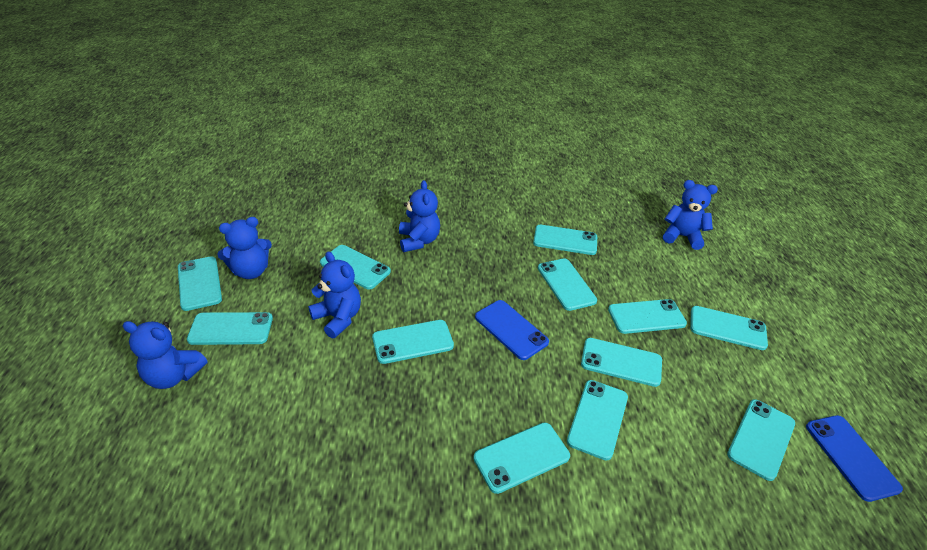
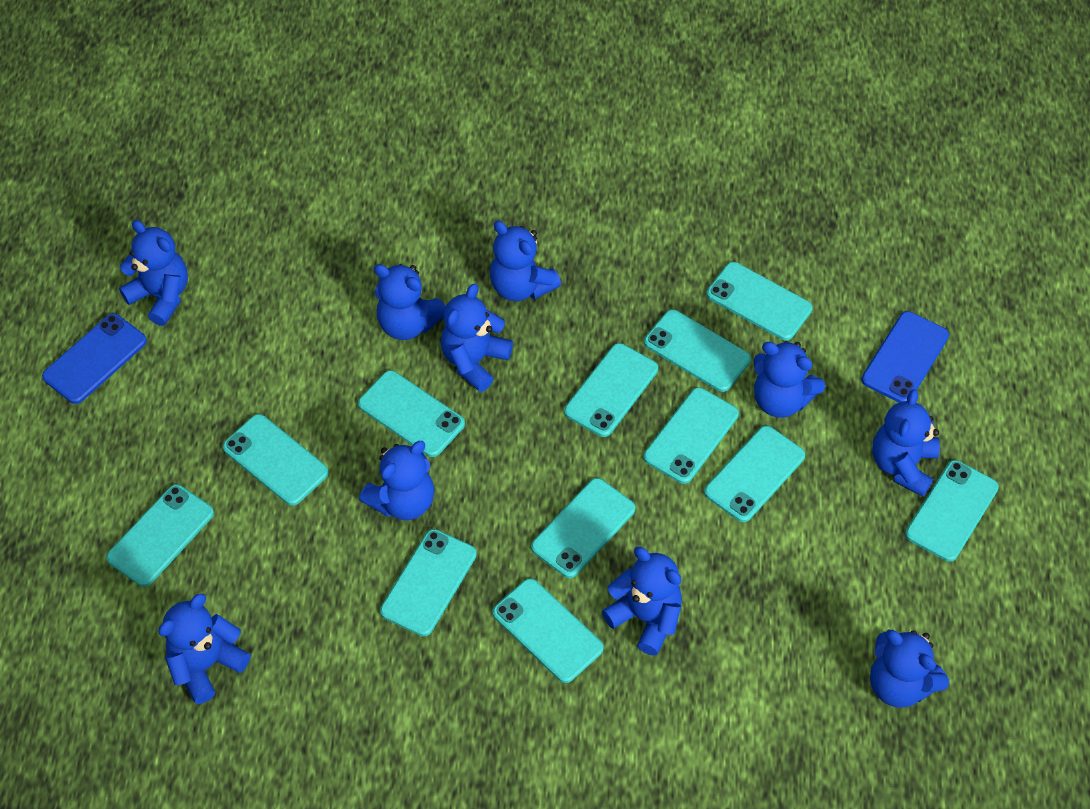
blue teddy bear: 5 -> 10

